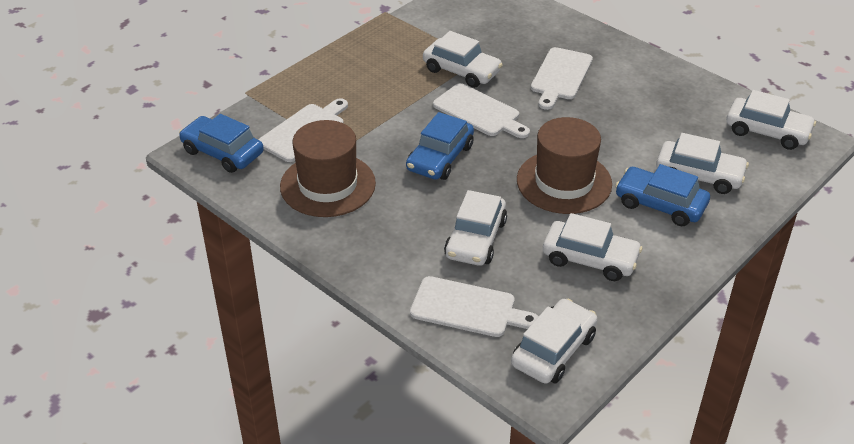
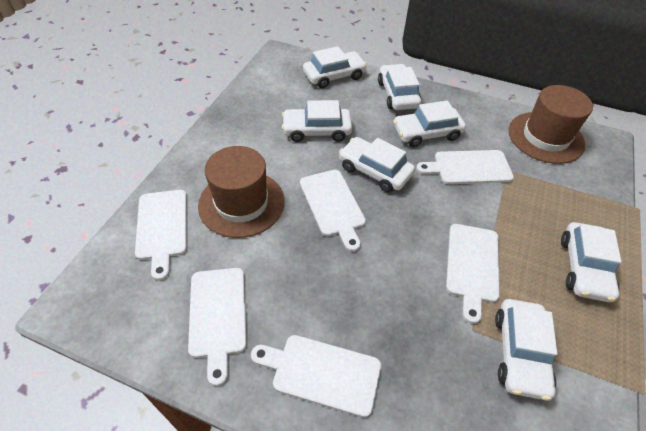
blue car: 3 -> 0
white car: 6 -> 7
white cutting board: 4 -> 6

